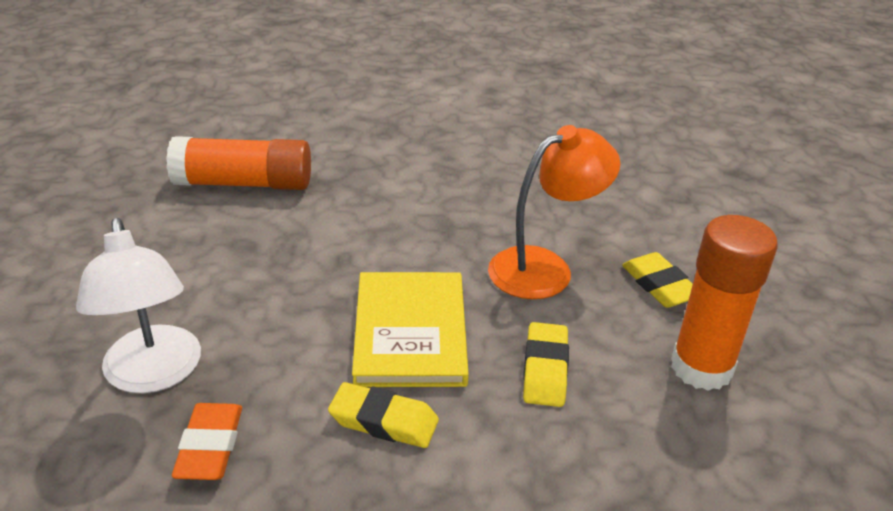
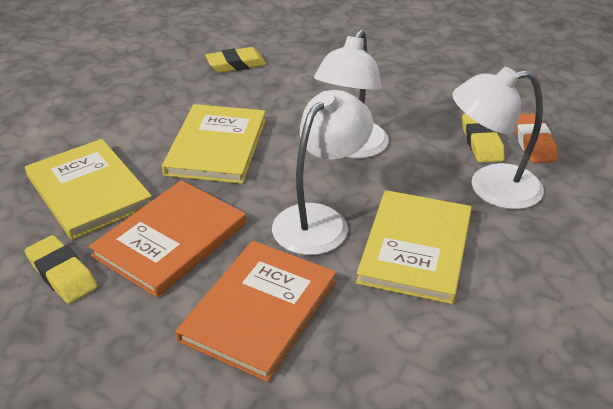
orange book: 0 -> 2
orange glue stick: 2 -> 0
orange lamp: 1 -> 0
white lamp: 1 -> 3
yellow book: 1 -> 3

